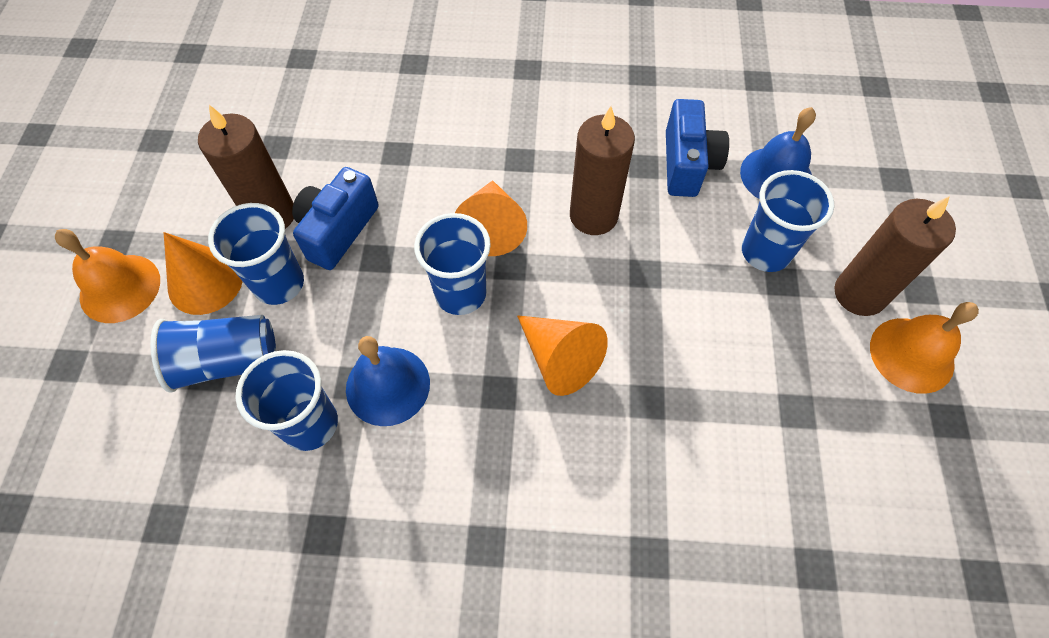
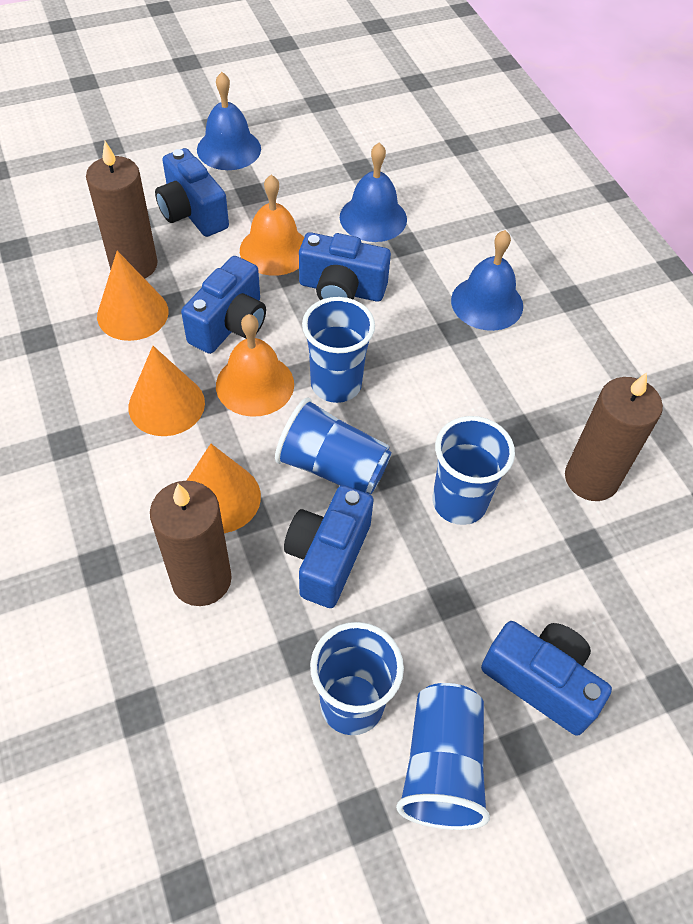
blue bell: 2 -> 3
blue camera: 2 -> 5

